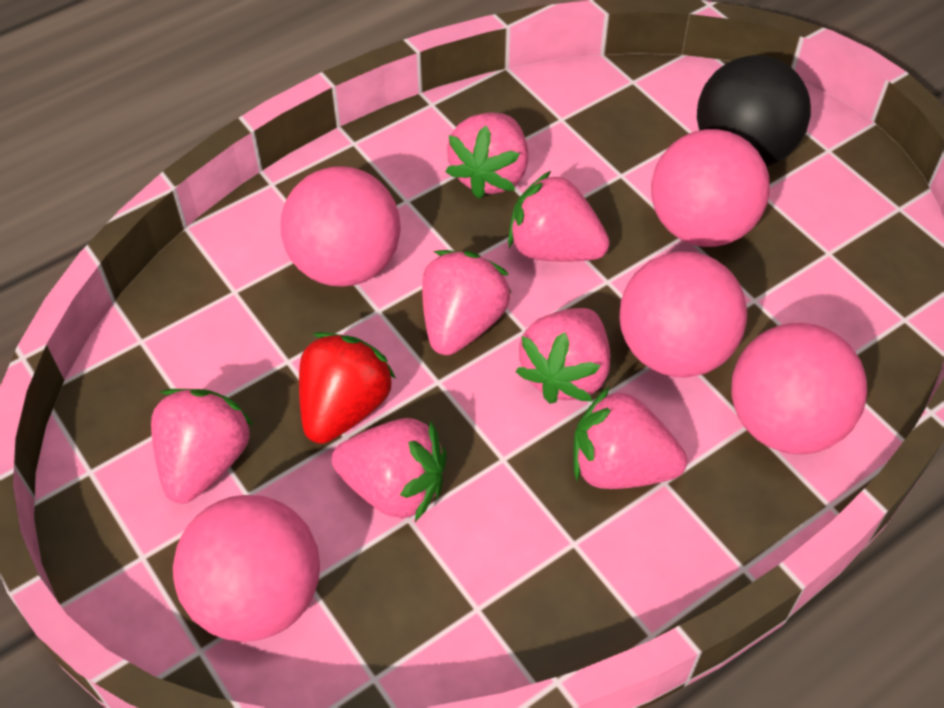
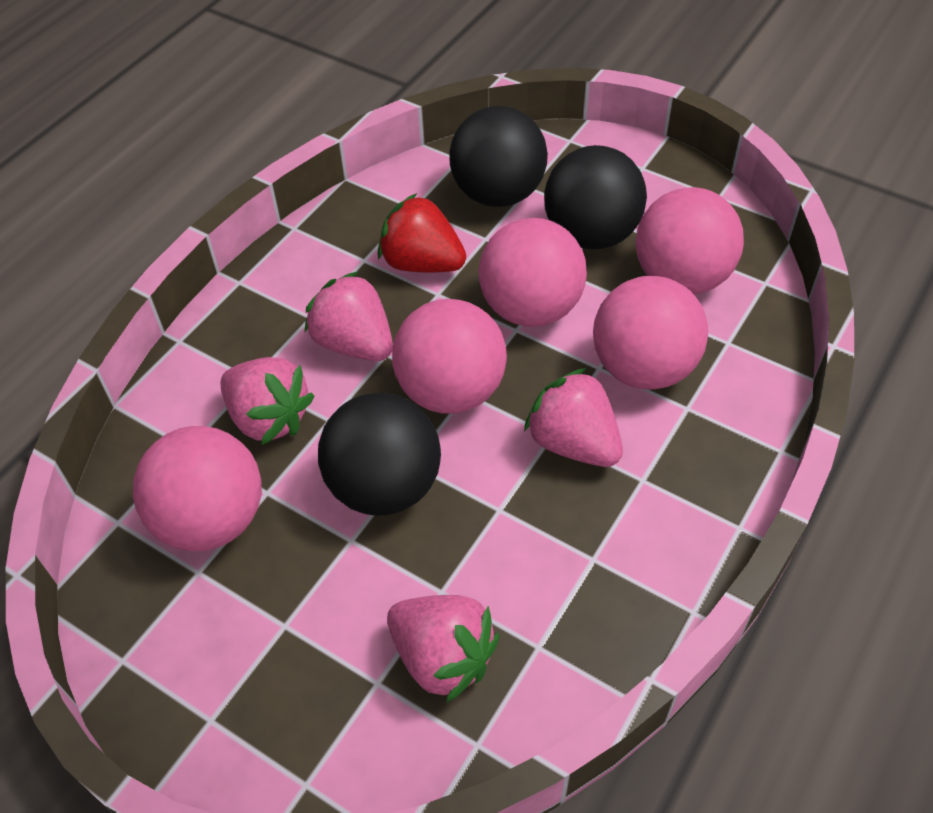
black ball: 1 -> 3
pink strawberry: 7 -> 4

